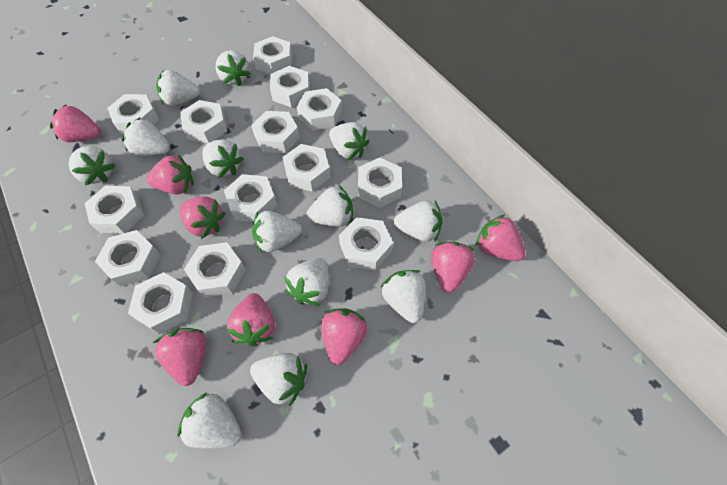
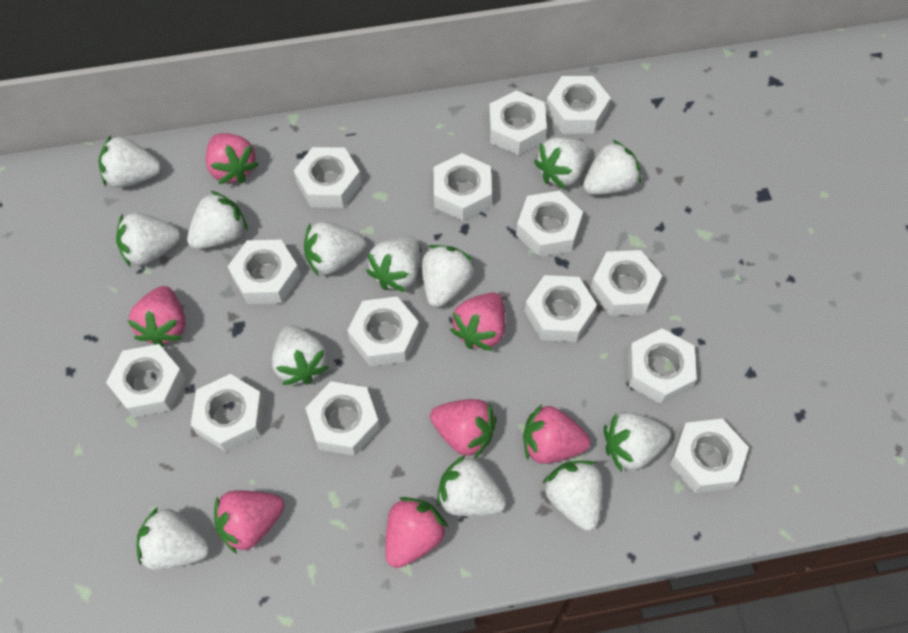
pink strawberry: 8 -> 7

